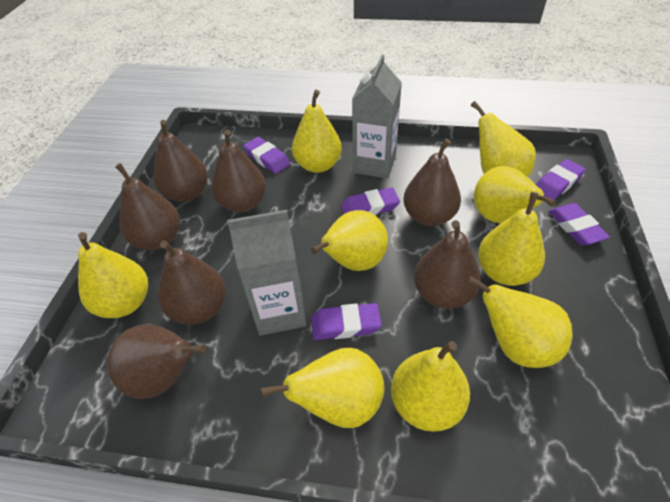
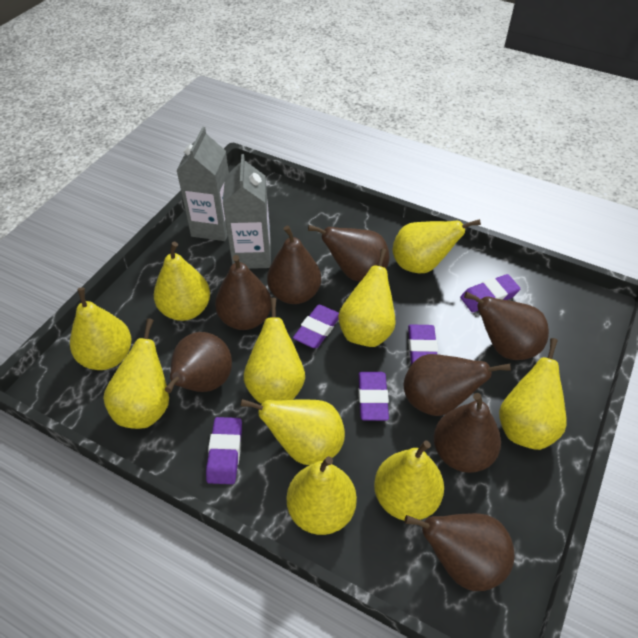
brown pear: 7 -> 8
yellow pear: 9 -> 10

